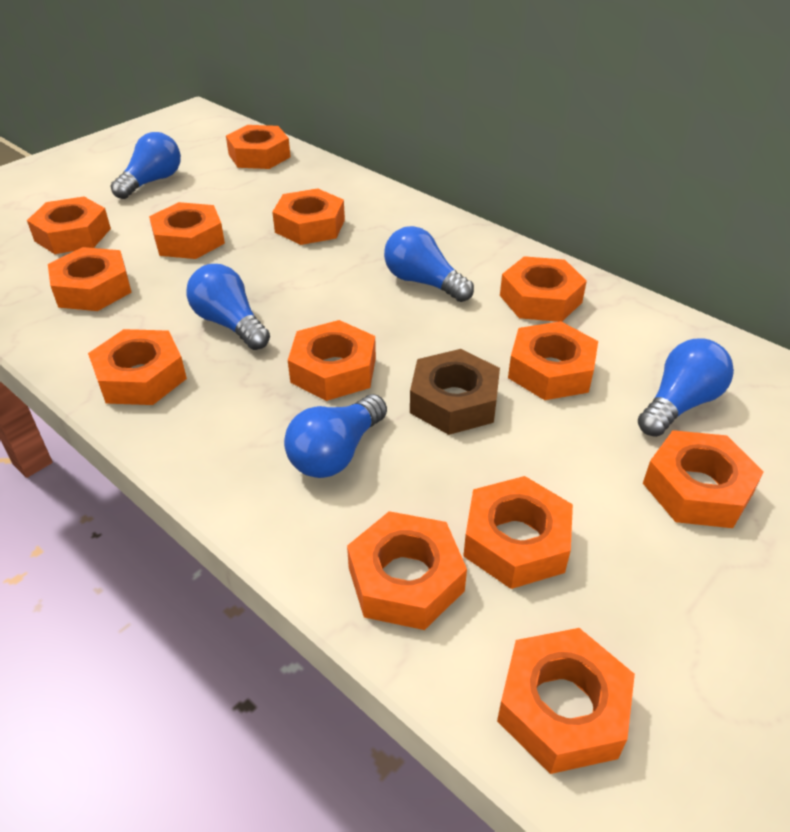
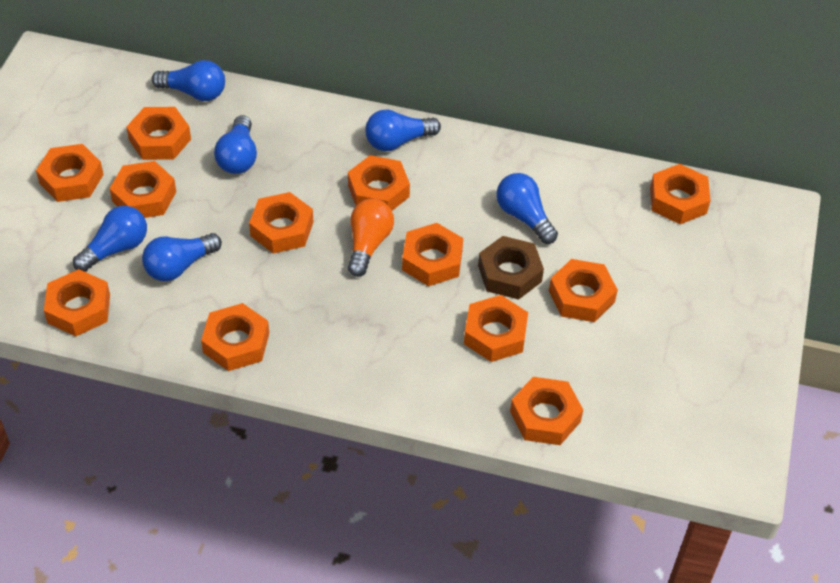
blue light bulb: 5 -> 6
orange light bulb: 0 -> 1
orange nut: 13 -> 12

